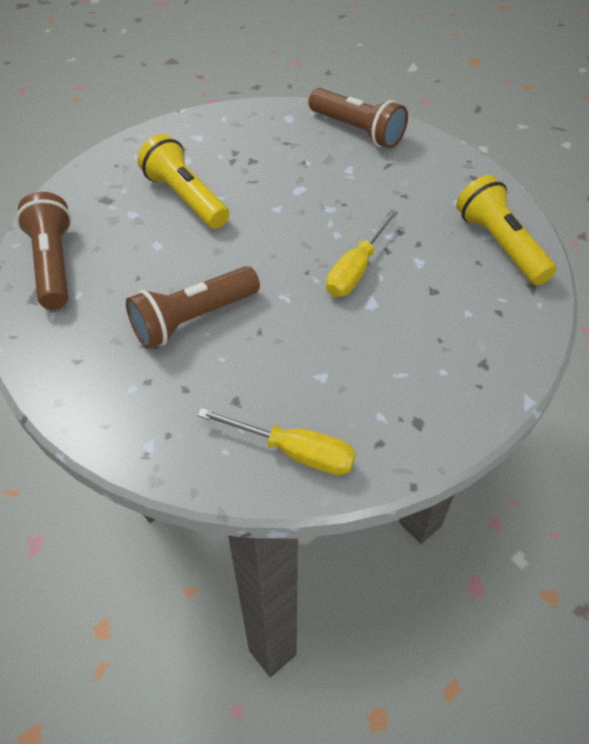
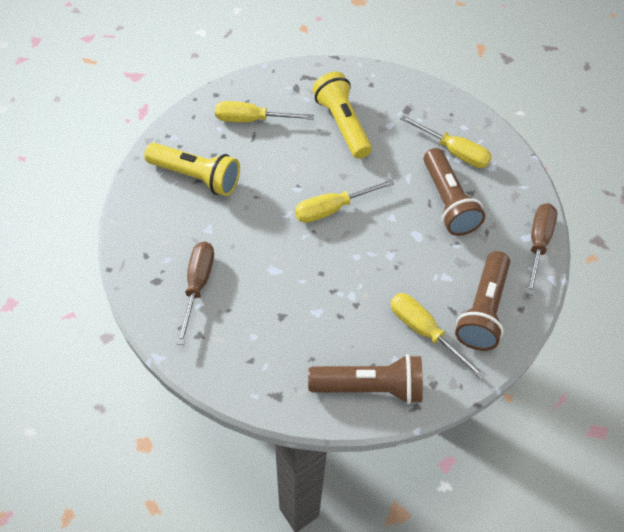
brown screwdriver: 0 -> 2
yellow screwdriver: 2 -> 4

